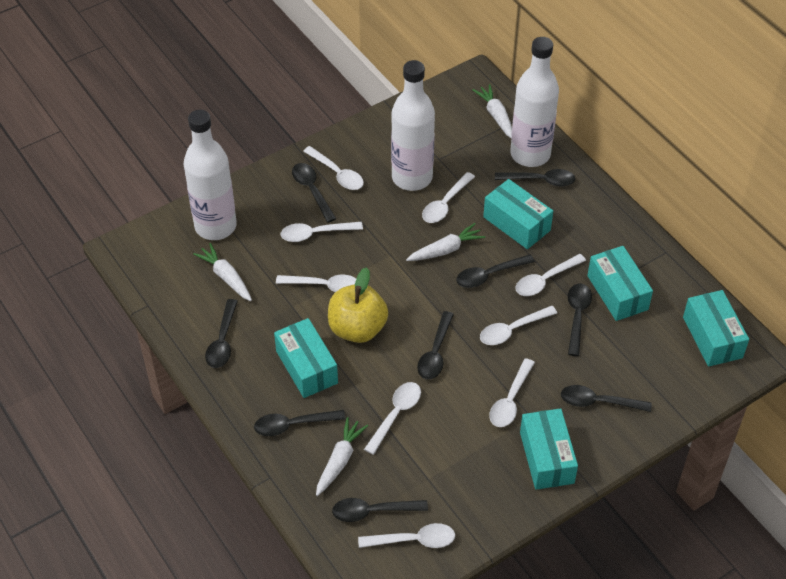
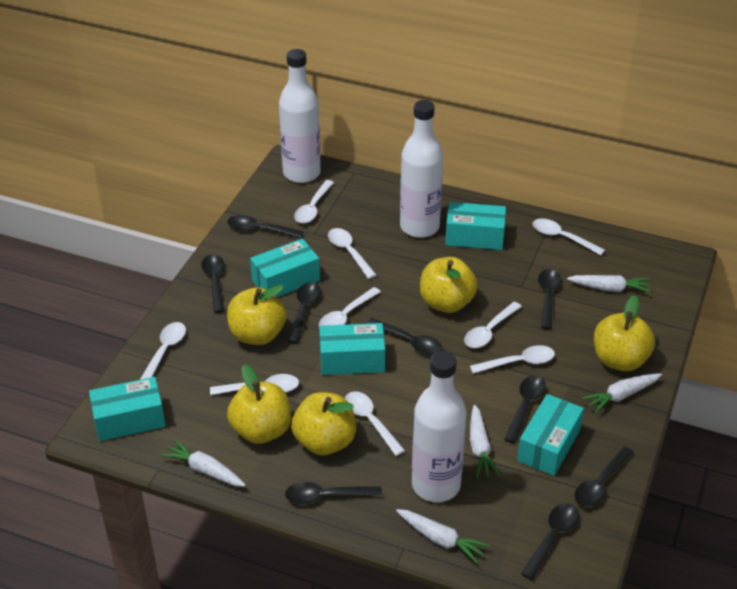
white carrot: 4 -> 5
yellow apple: 1 -> 5

